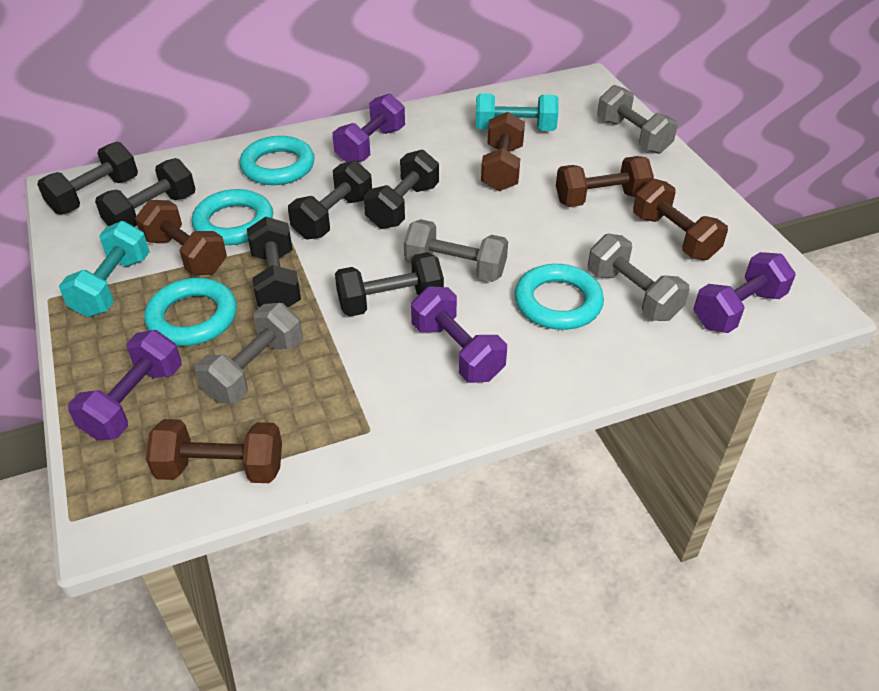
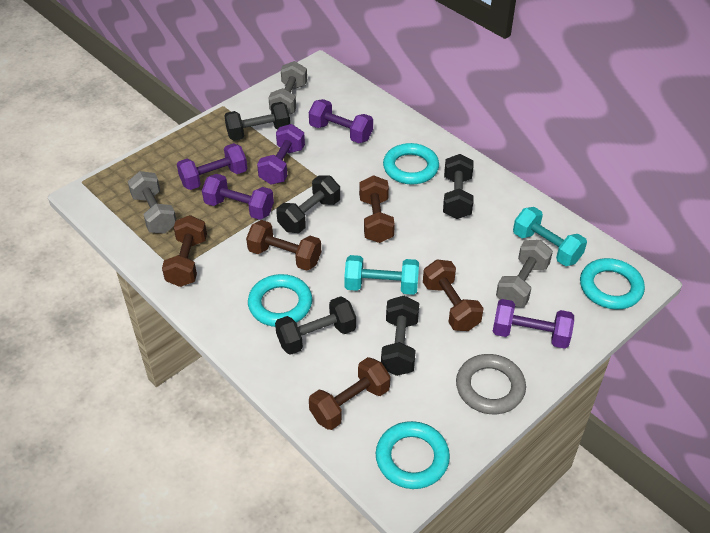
black dumbbell: 6 -> 5
grey dumbbell: 4 -> 3
grey ring: 0 -> 1
purple dumbbell: 4 -> 5

